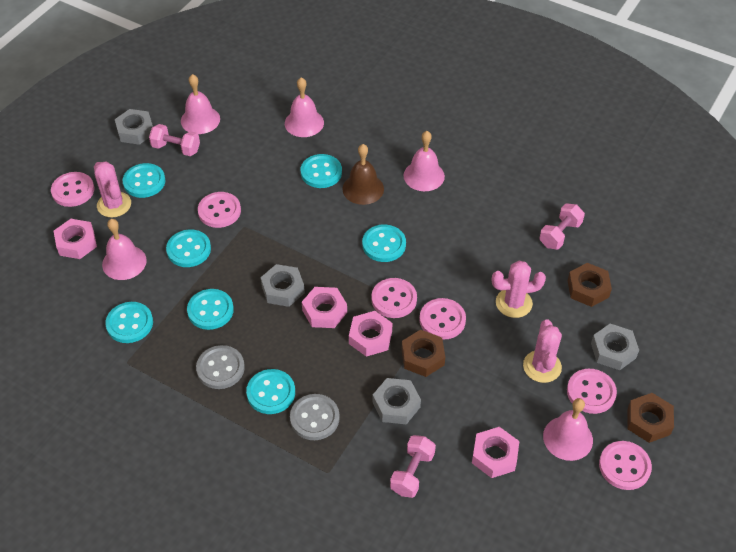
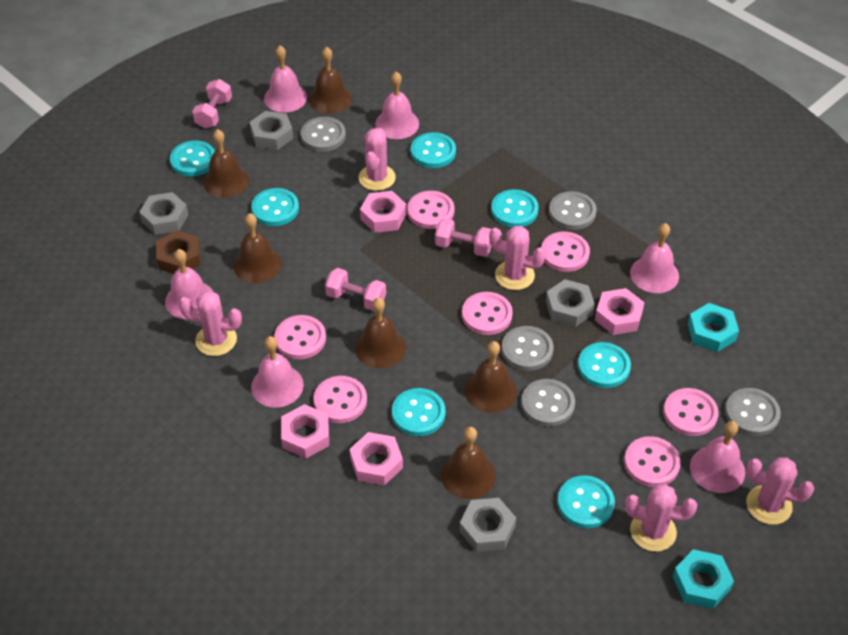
brown bell: 1 -> 6
brown nut: 3 -> 1
grey button: 2 -> 5
pink bell: 5 -> 6
pink button: 6 -> 7
pink cactus: 3 -> 5
turquoise nut: 0 -> 2

